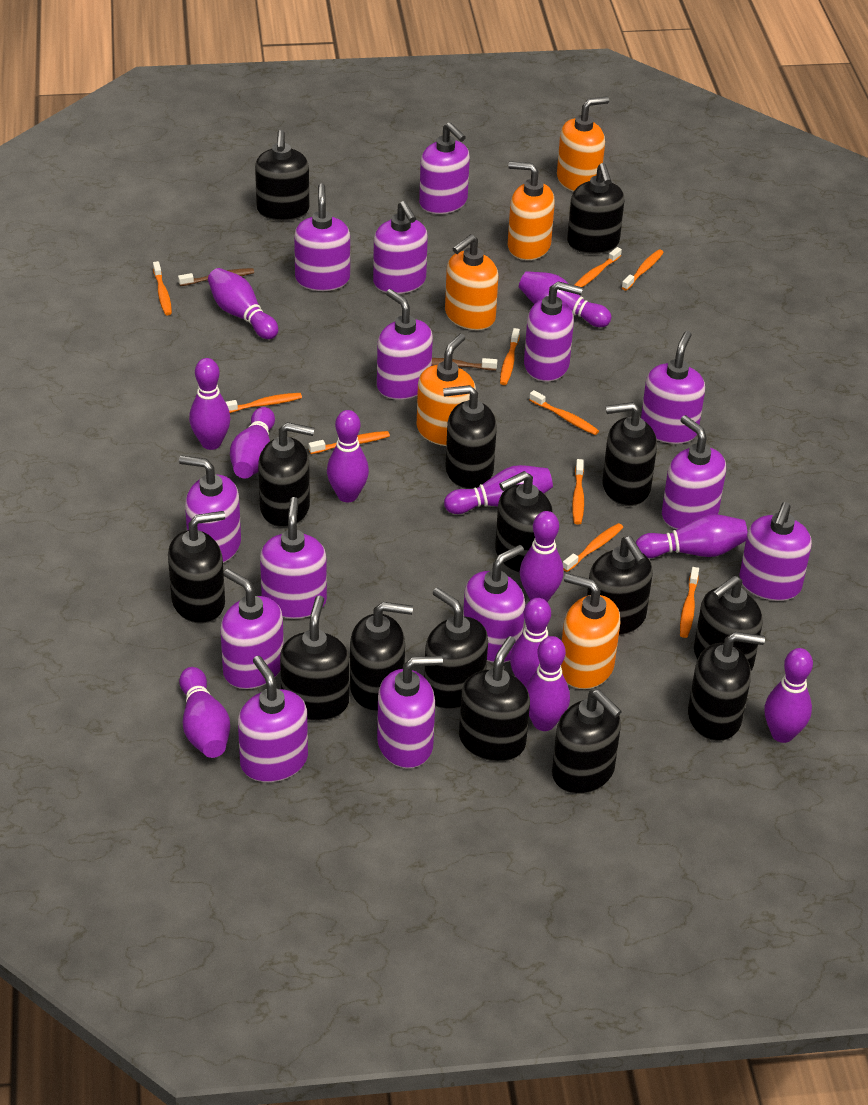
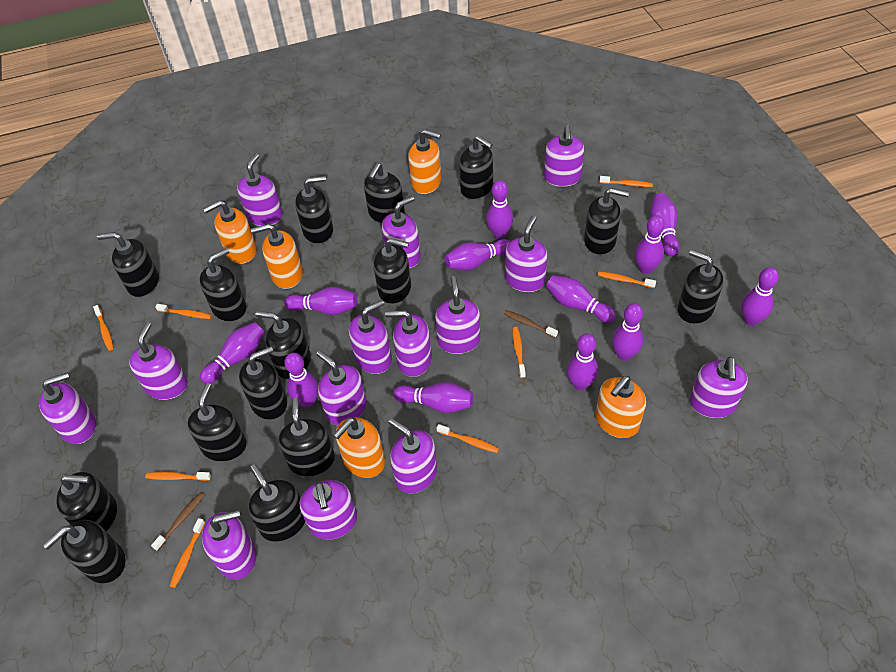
orange toothbrush: 10 -> 8

